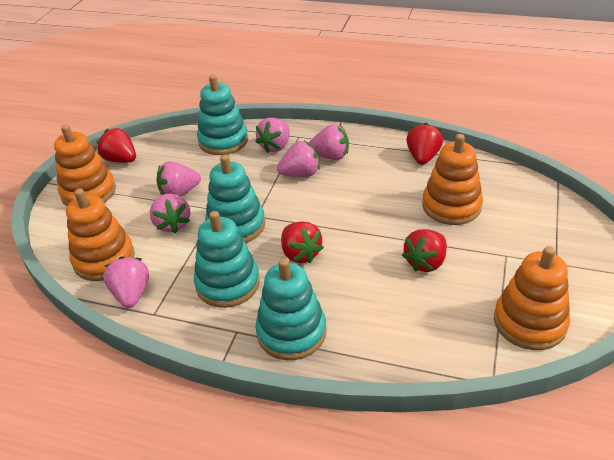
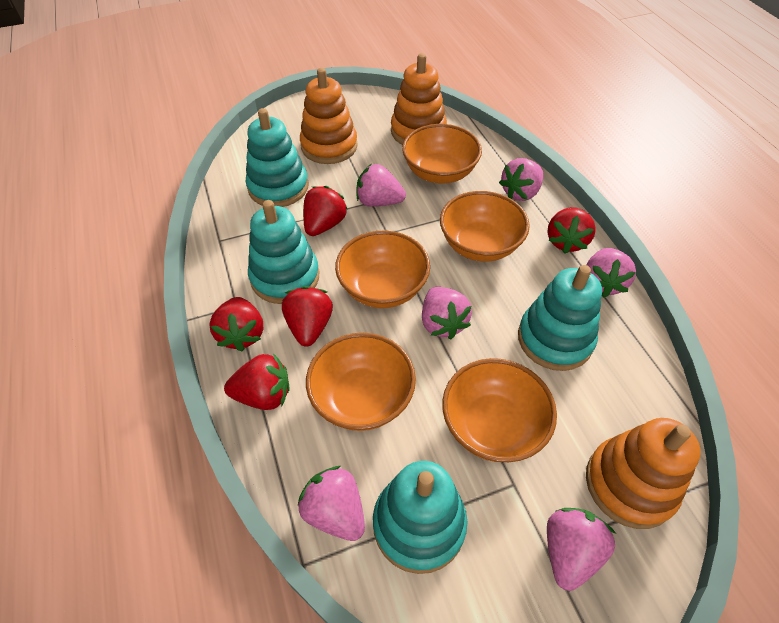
orange bowl: 0 -> 5
orange stacking toy: 4 -> 3
red strawberry: 4 -> 5

